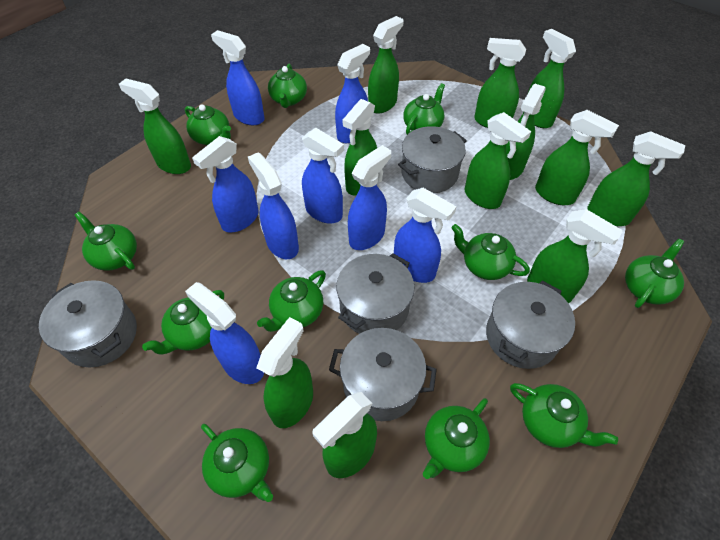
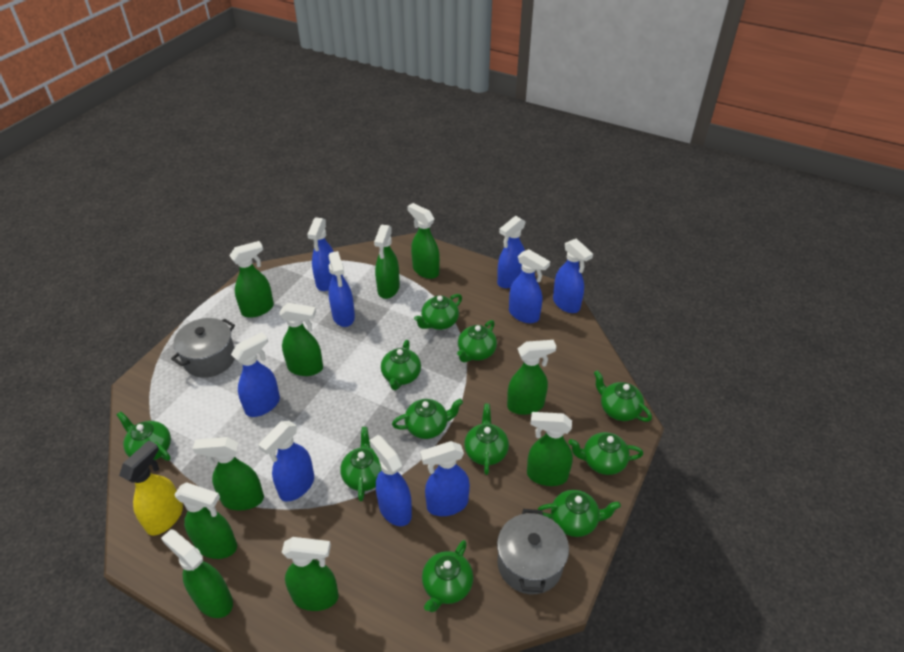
blue spray bottle: 8 -> 9
green spray bottle: 12 -> 10
grey pot: 5 -> 2
yellow spray bottle: 0 -> 1

